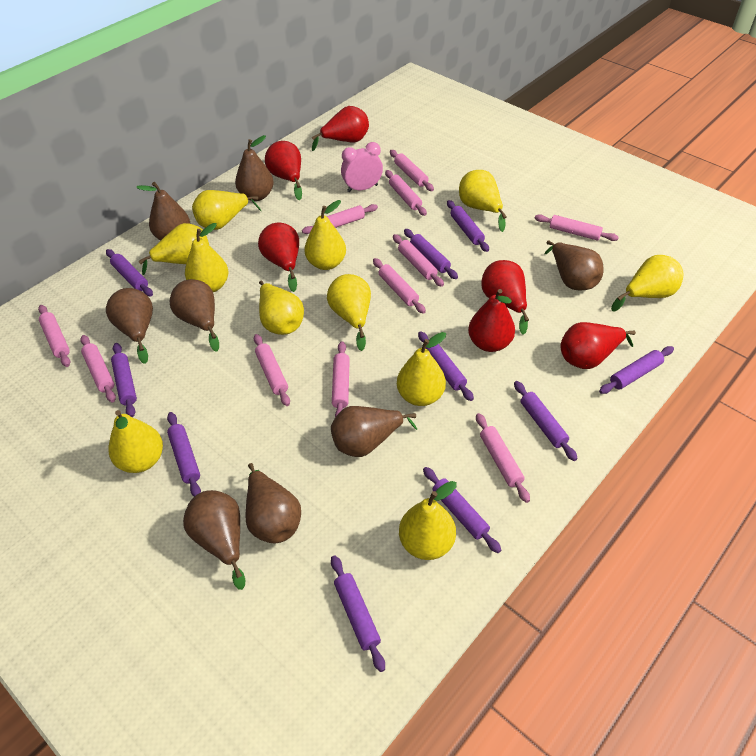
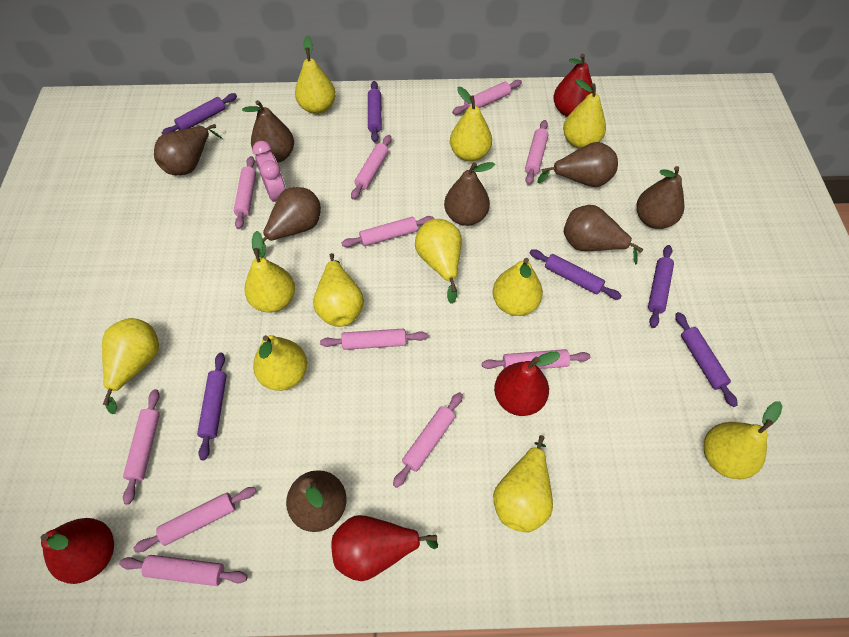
purple rolling pin: 10 -> 6
red pear: 6 -> 4

